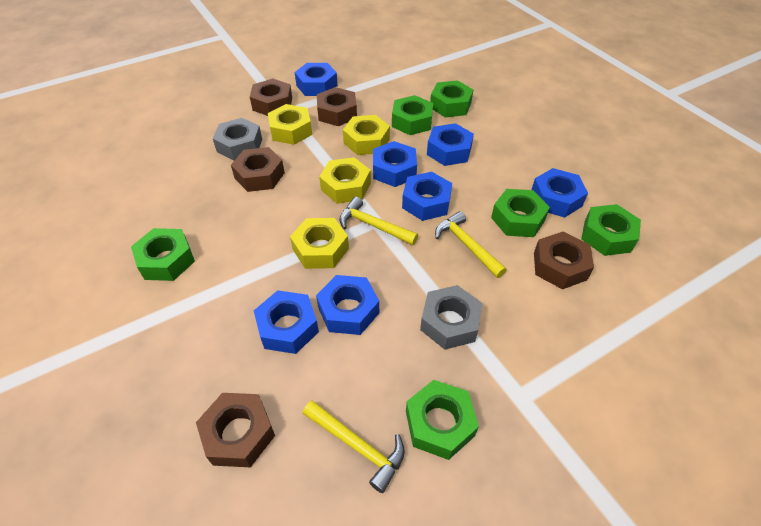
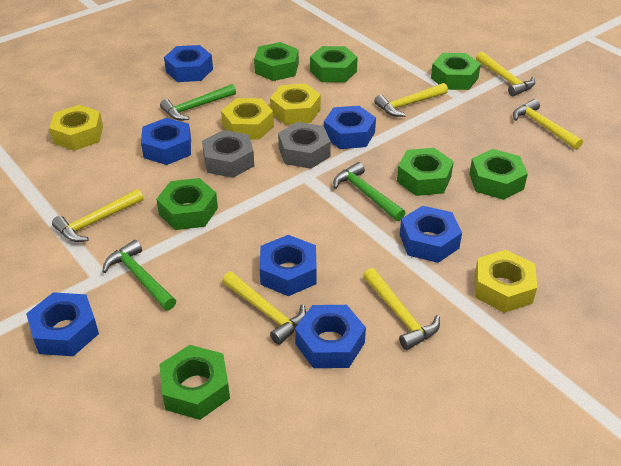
brown nut: 5 -> 0
green hammer: 0 -> 3
green nut: 6 -> 7
yellow hammer: 3 -> 6

